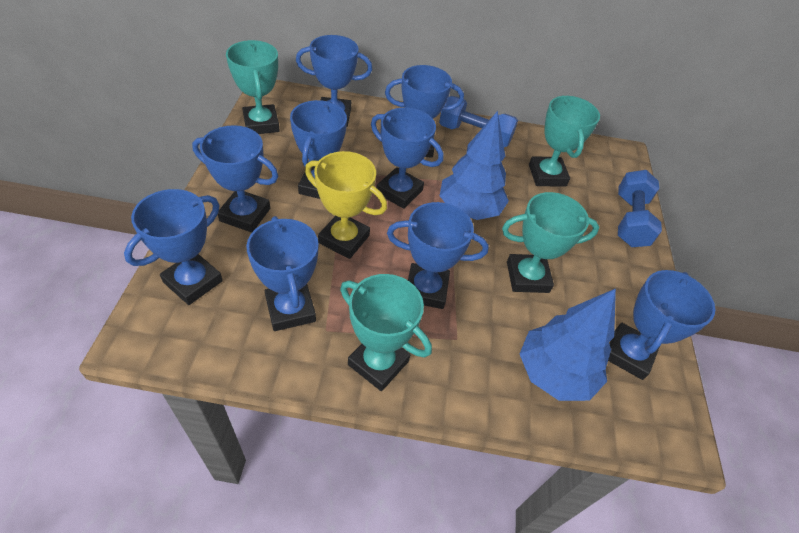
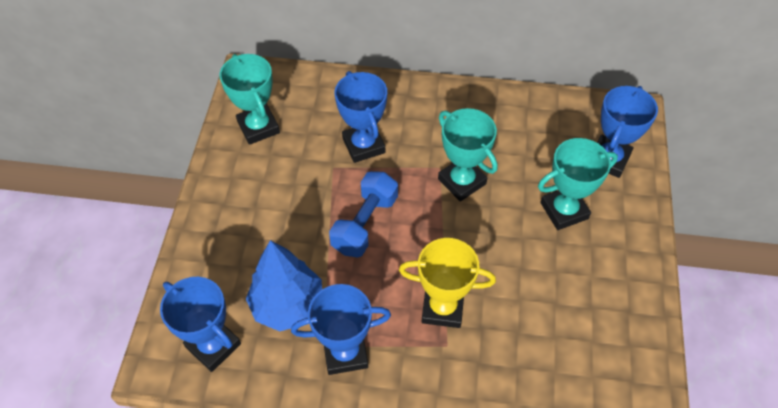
blue dumbbell: 2 -> 1
blue tree: 2 -> 1
blue trophy: 9 -> 4
turquoise trophy: 4 -> 3

